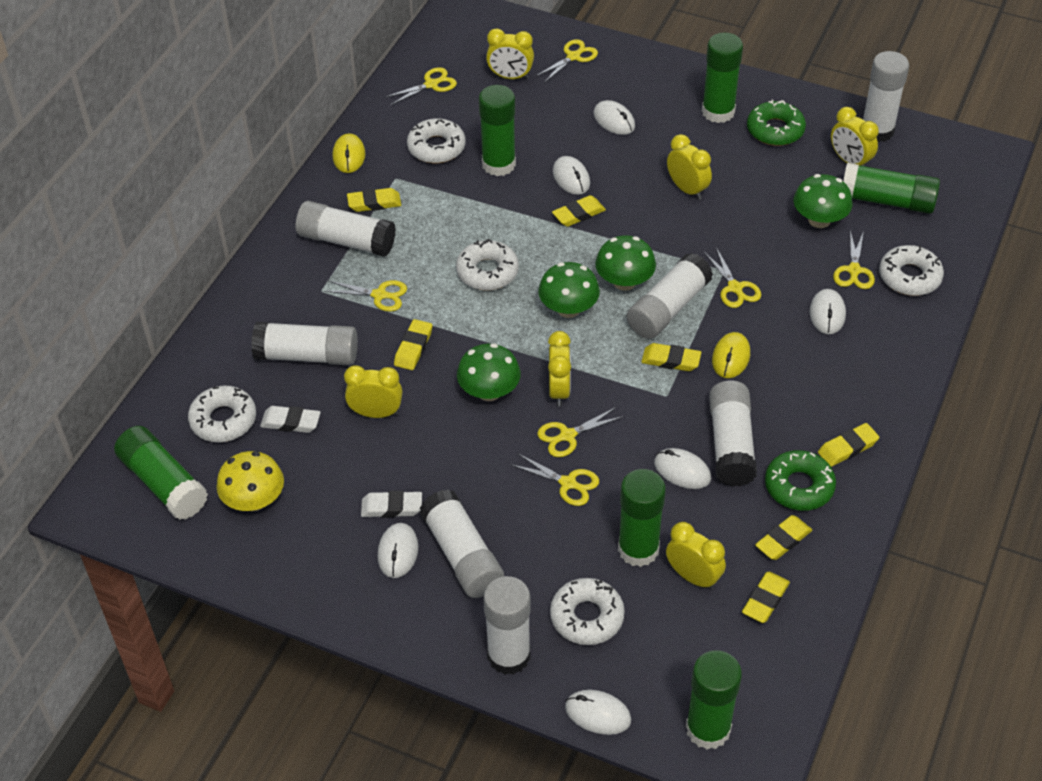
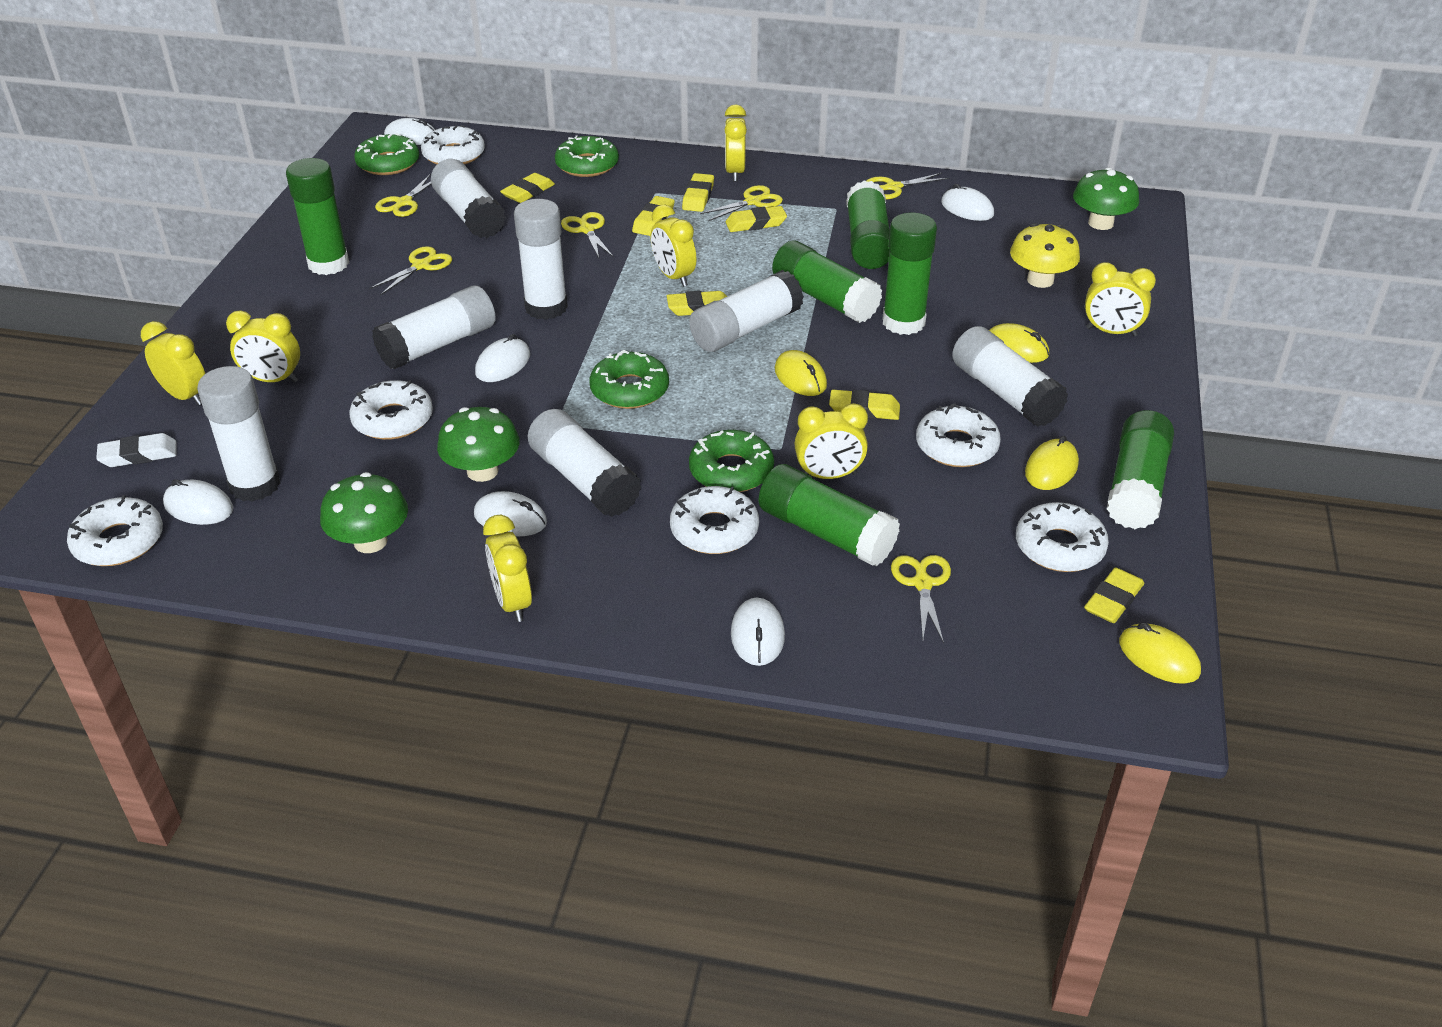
green donut: 2 -> 4
green mushroom: 4 -> 3
white donut: 5 -> 6
white eraser: 2 -> 1
yellow clock: 6 -> 7
yellow mouse: 2 -> 4
yellow scissors: 7 -> 6

